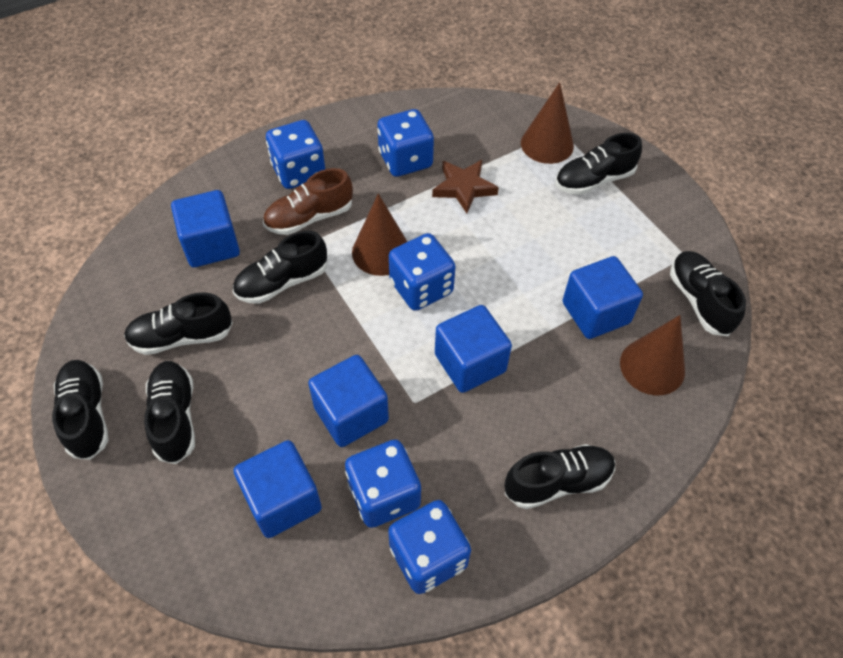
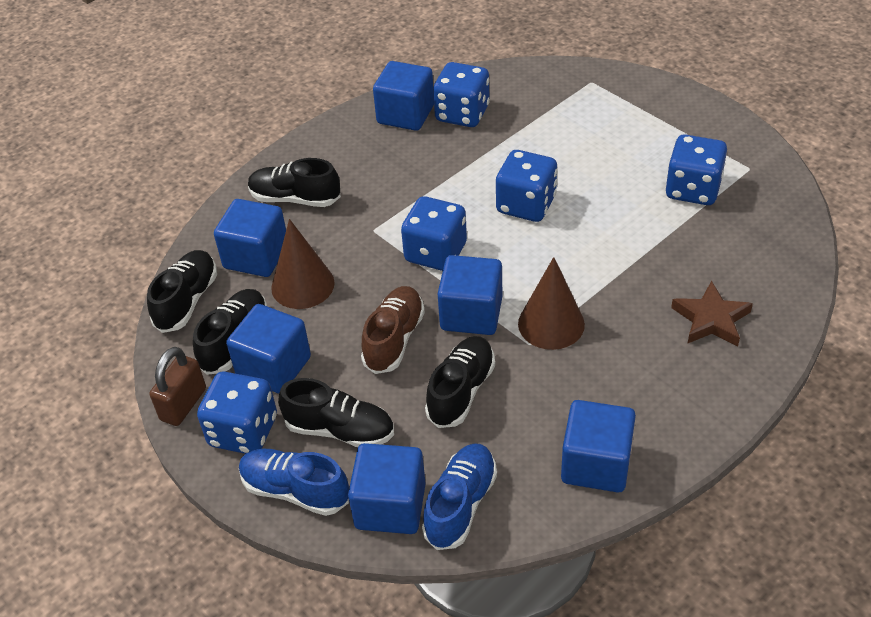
black shoe: 7 -> 5
blue cube: 5 -> 6
blue shoe: 0 -> 2
brown cone: 3 -> 2
brown padlock: 0 -> 1

